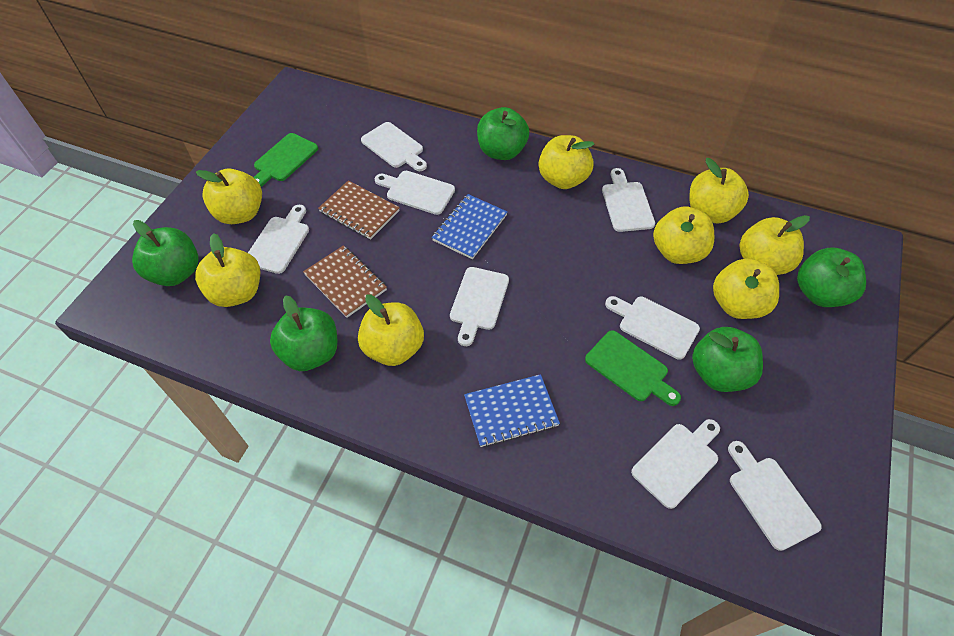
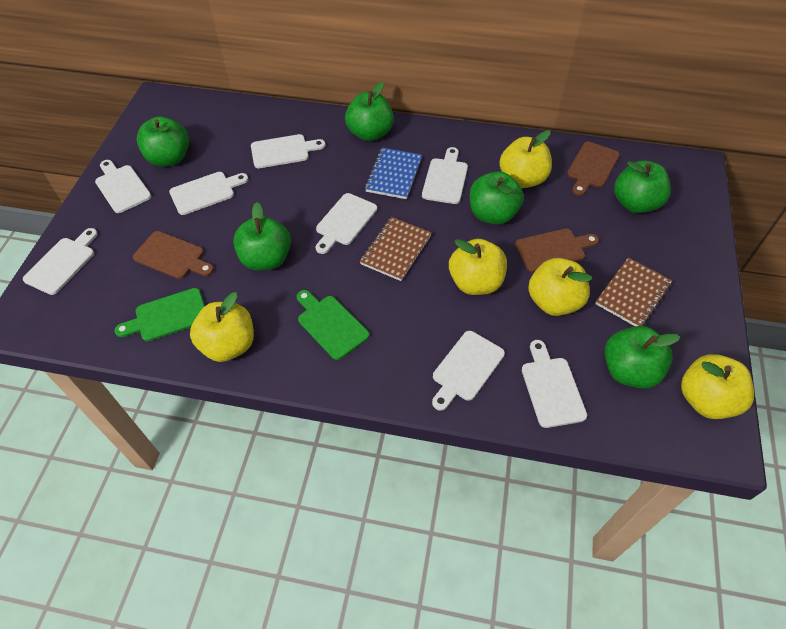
blue notebook: 2 -> 1
brown cutting board: 0 -> 3
green apple: 5 -> 6
yellow apple: 8 -> 5

